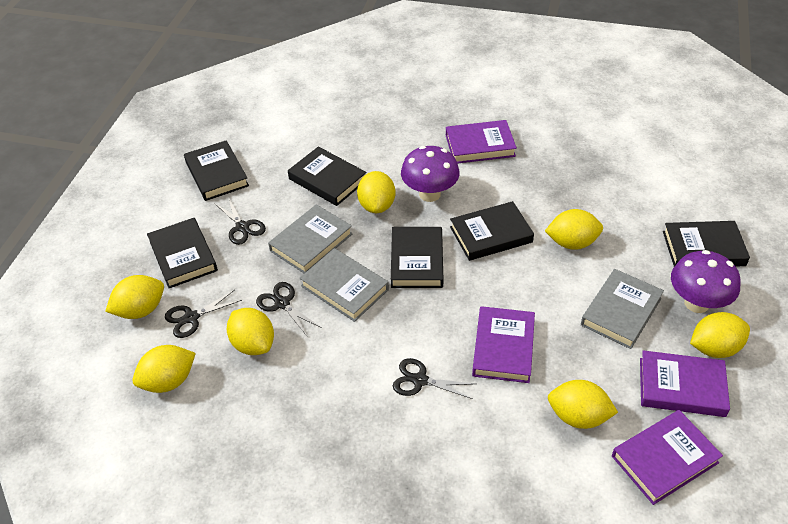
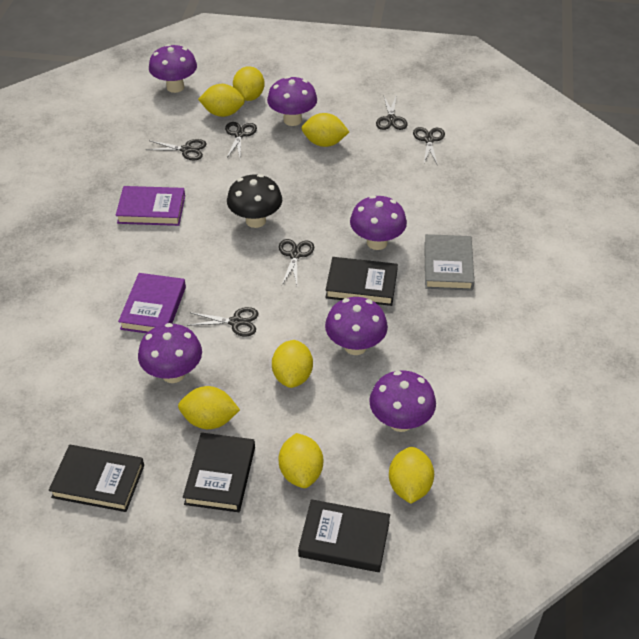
black book: 6 -> 4
black mushroom: 0 -> 1
black scissors: 4 -> 6
grey book: 3 -> 1
purple book: 4 -> 2
purple mushroom: 2 -> 6

